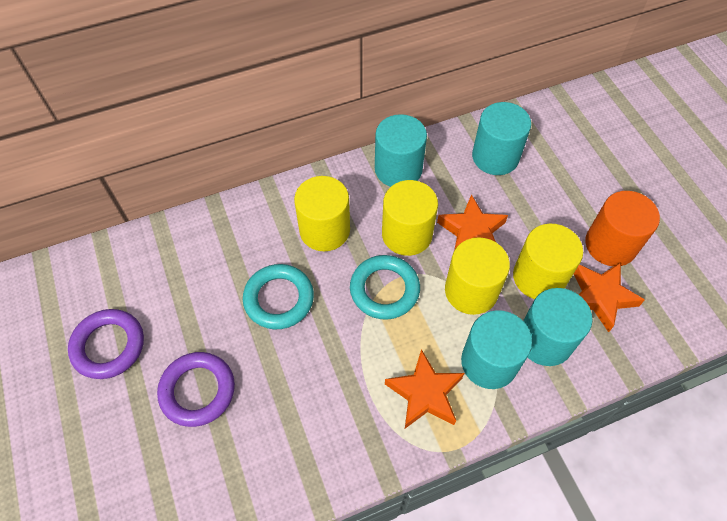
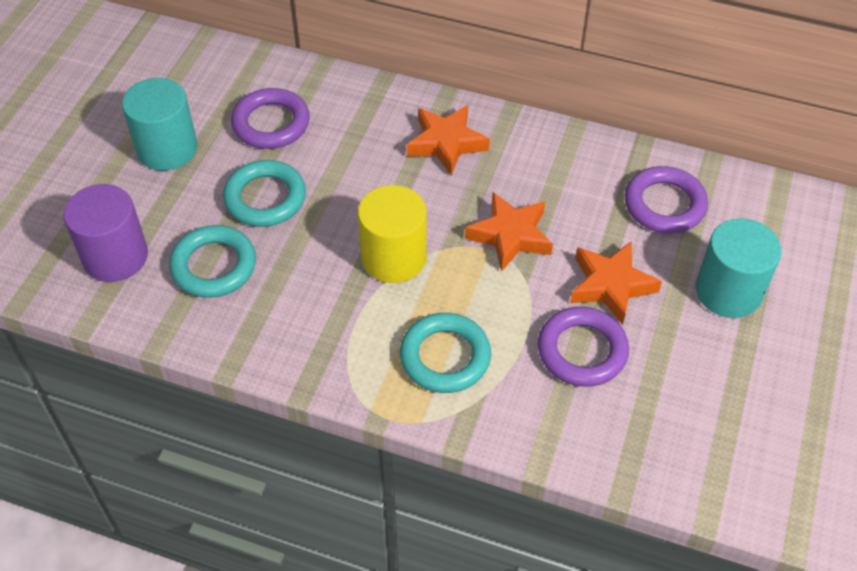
orange cylinder: 1 -> 0
purple cylinder: 0 -> 1
purple ring: 2 -> 3
turquoise cylinder: 4 -> 2
turquoise ring: 2 -> 3
yellow cylinder: 4 -> 1

